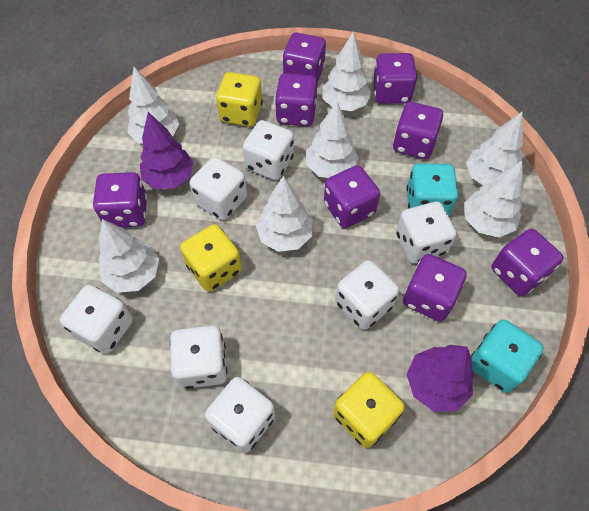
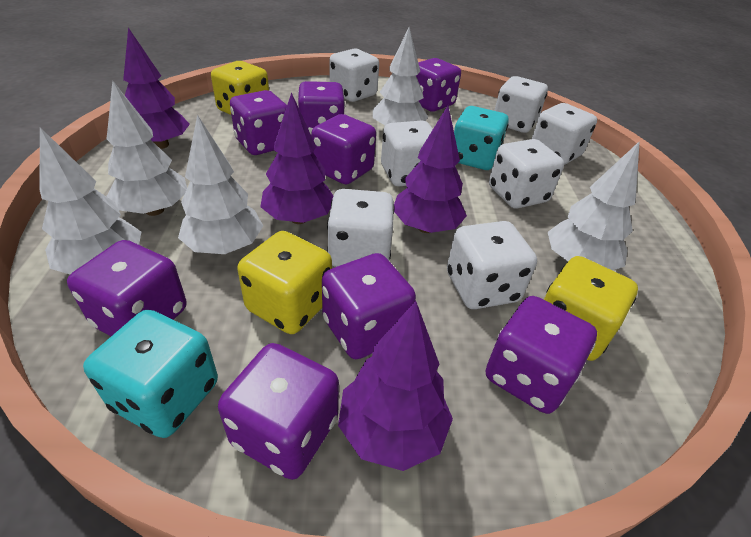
purple tree: 2 -> 4
white tree: 7 -> 5

